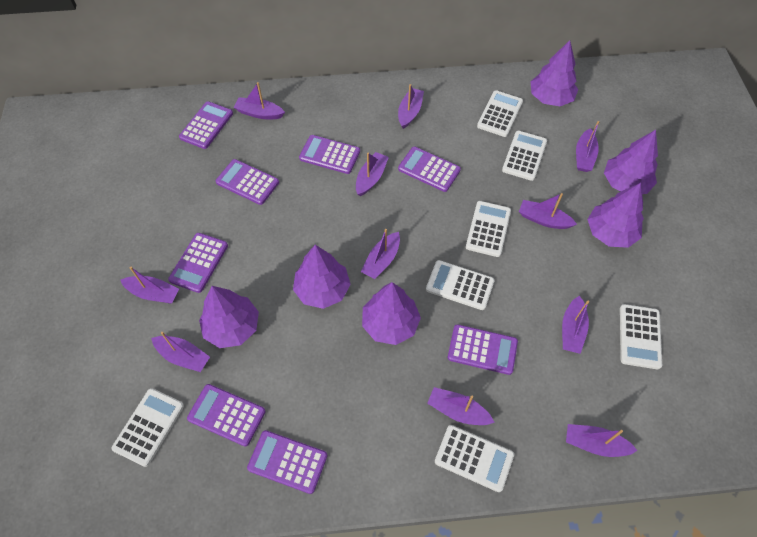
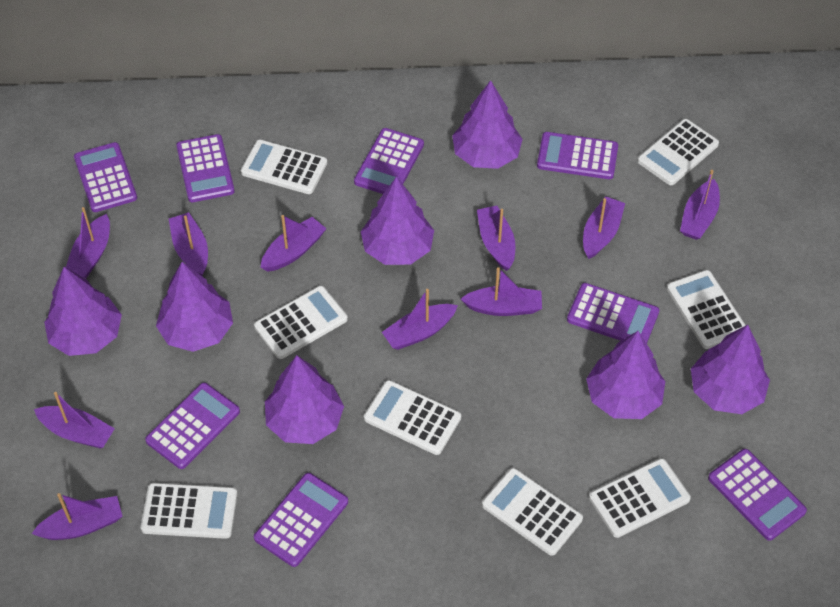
purple boat: 11 -> 10
purple tree: 6 -> 7
white calculator: 7 -> 8

